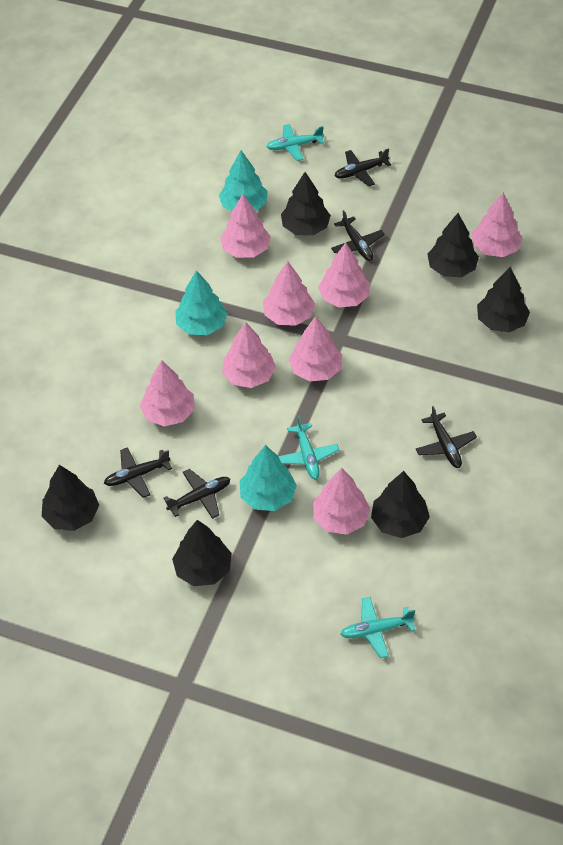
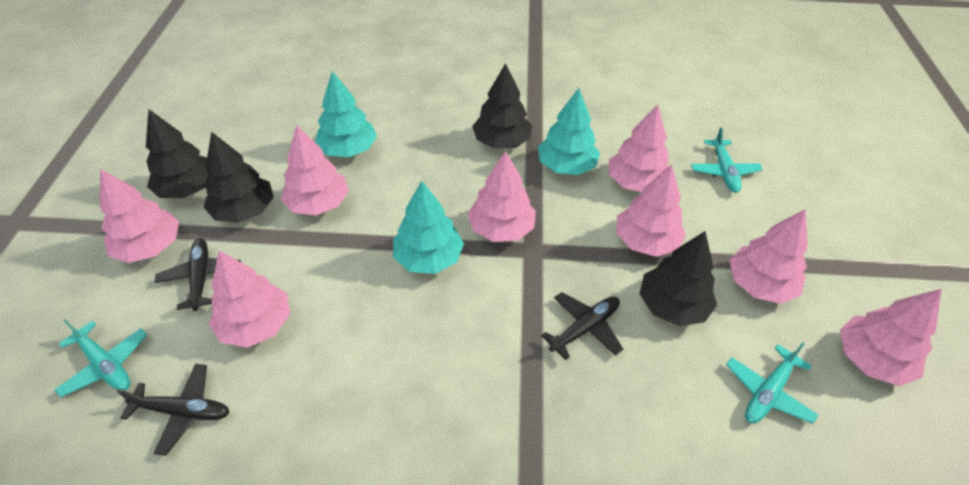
black plane: 5 -> 3
black tree: 6 -> 4

